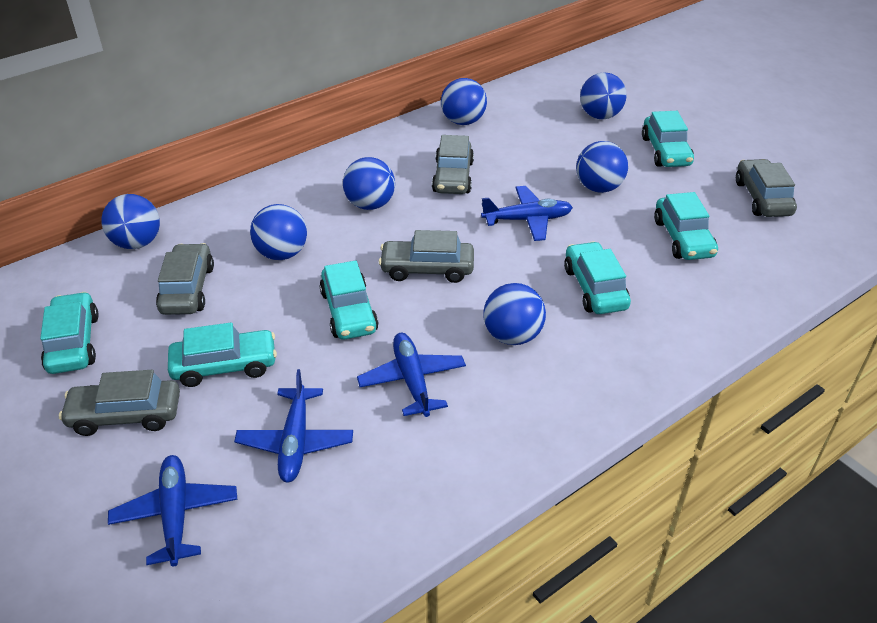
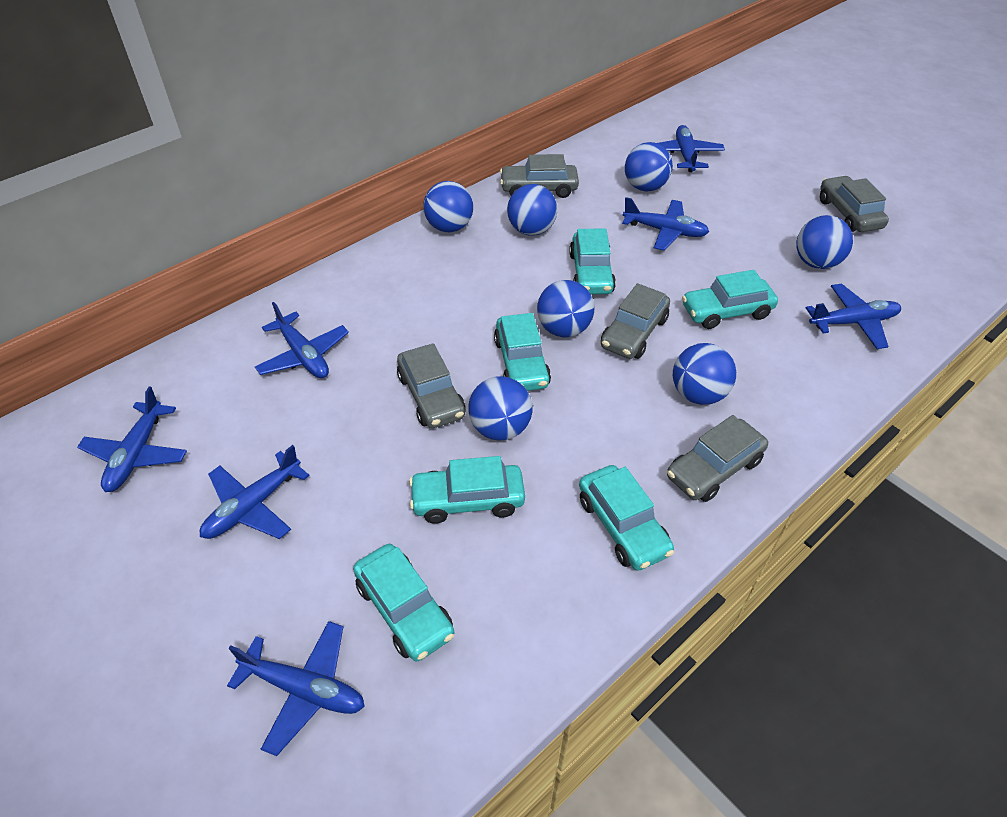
blue plane: 4 -> 7

